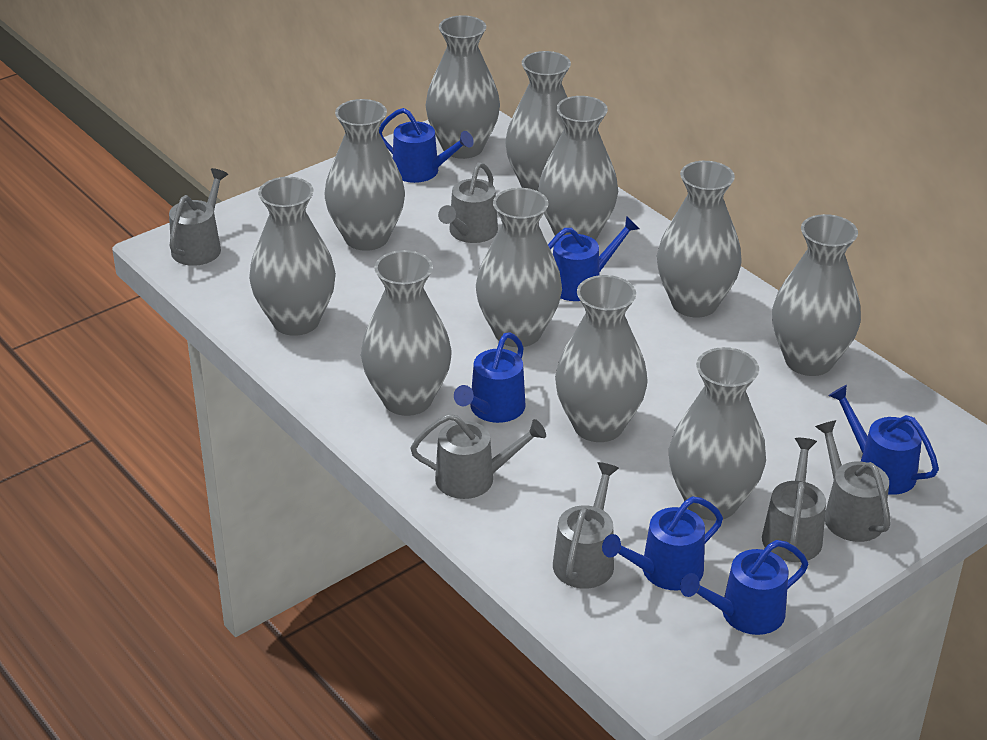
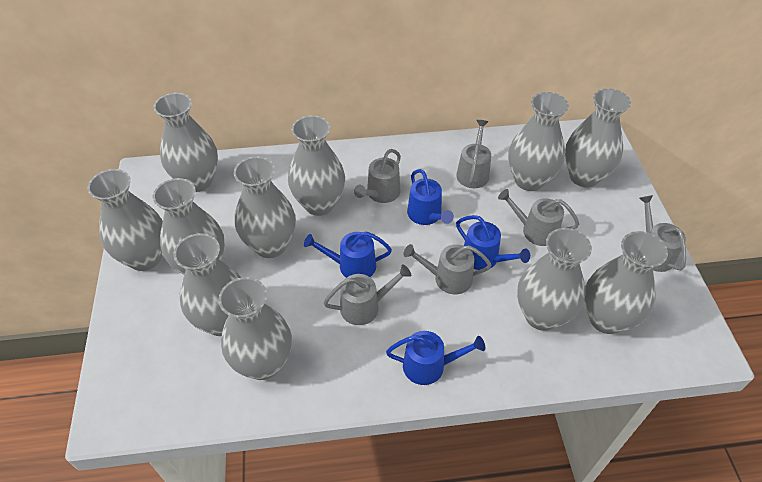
blue watering can: 6 -> 4

